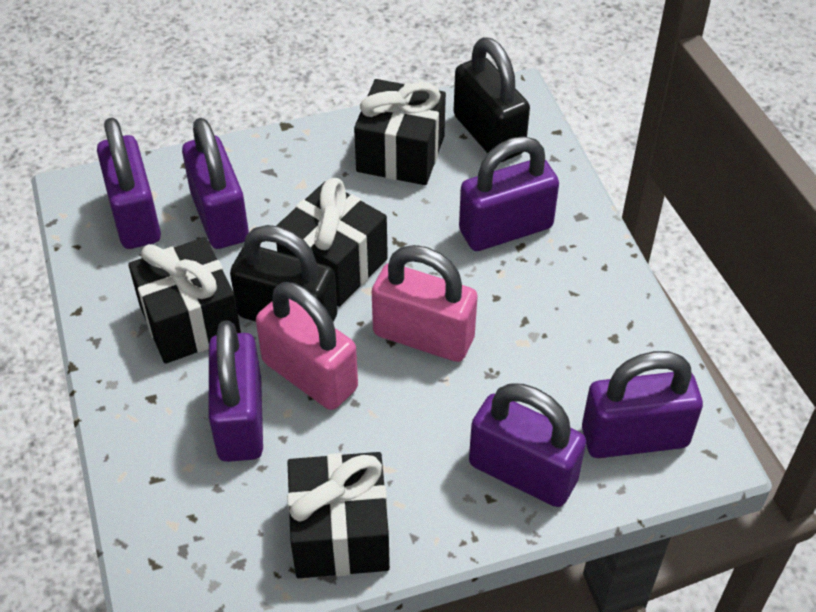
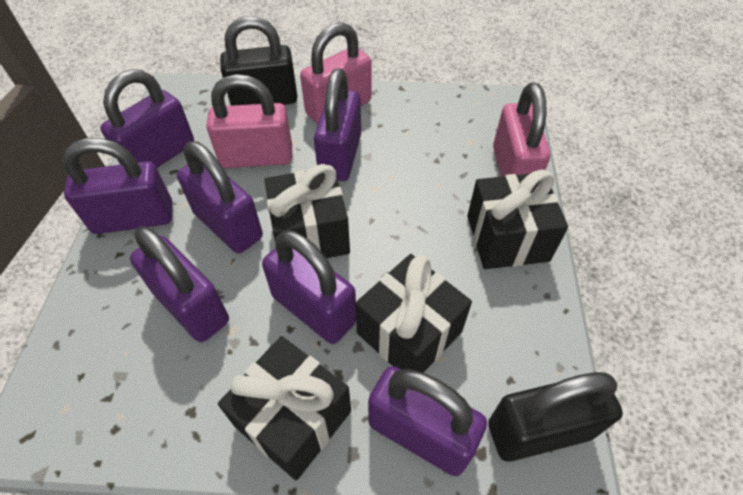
pink padlock: 2 -> 3
purple padlock: 6 -> 7

